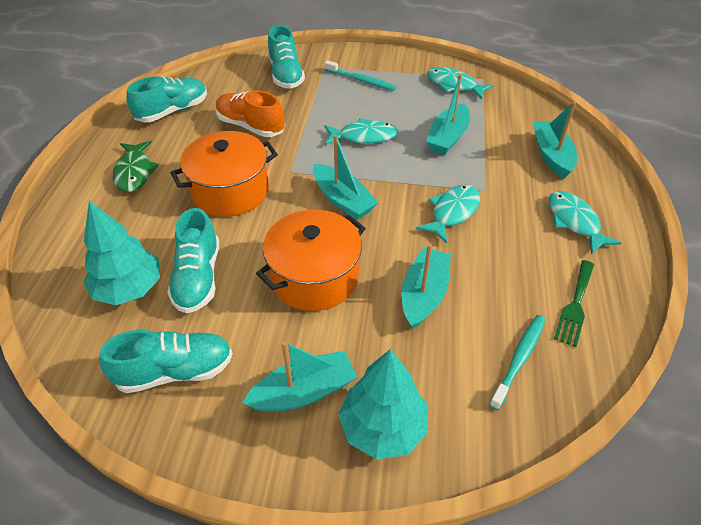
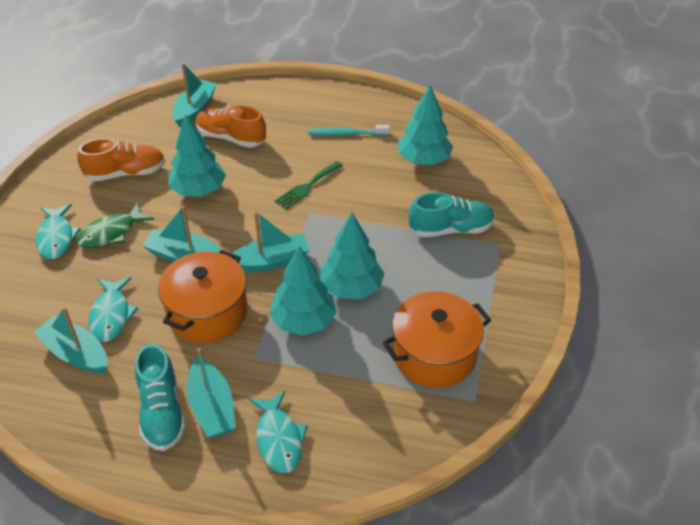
orange shoe: 1 -> 2
turquoise fish: 4 -> 3
turquoise shoe: 4 -> 2
turquoise toothbrush: 2 -> 1
turquoise tree: 2 -> 4

